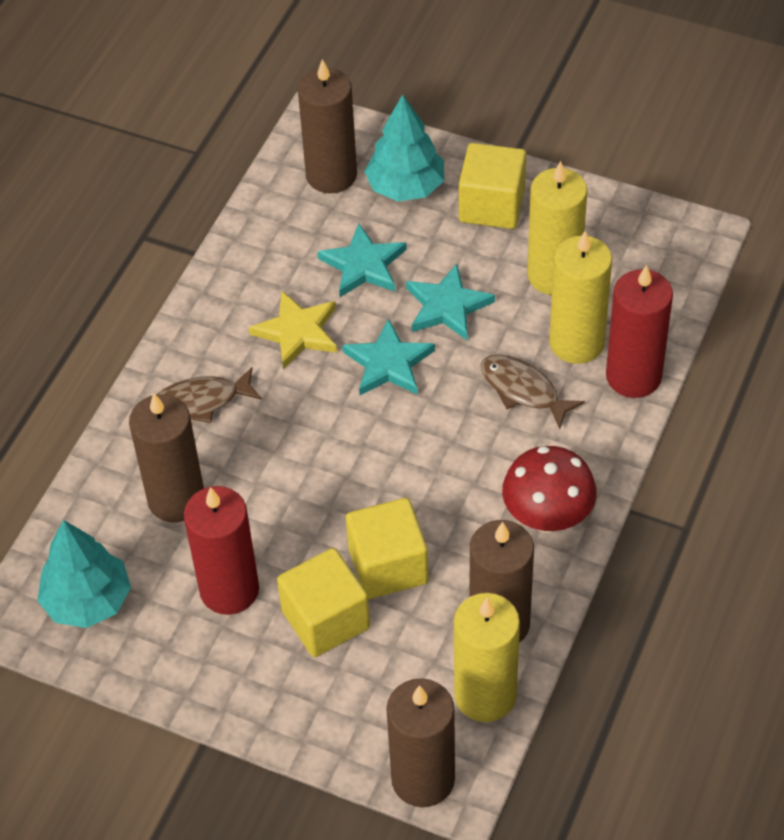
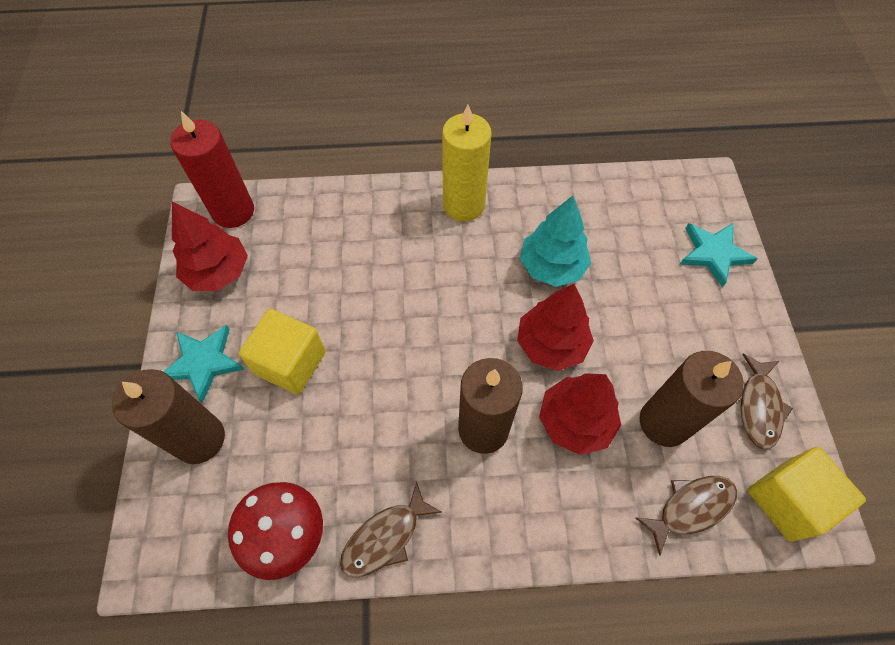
brown candle: 4 -> 3
brown fish: 2 -> 3
red candle: 2 -> 1
red tree: 0 -> 3
turquoise star: 3 -> 2
turquoise tree: 2 -> 1
yellow candle: 3 -> 1
yellow cube: 3 -> 2
yellow star: 1 -> 0

